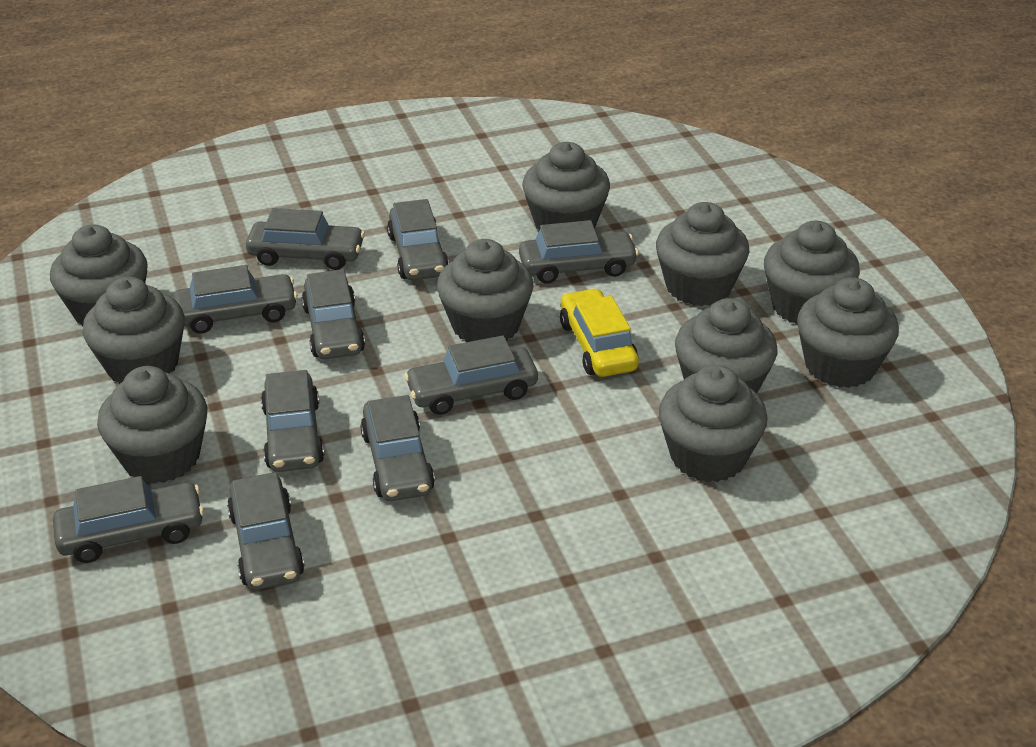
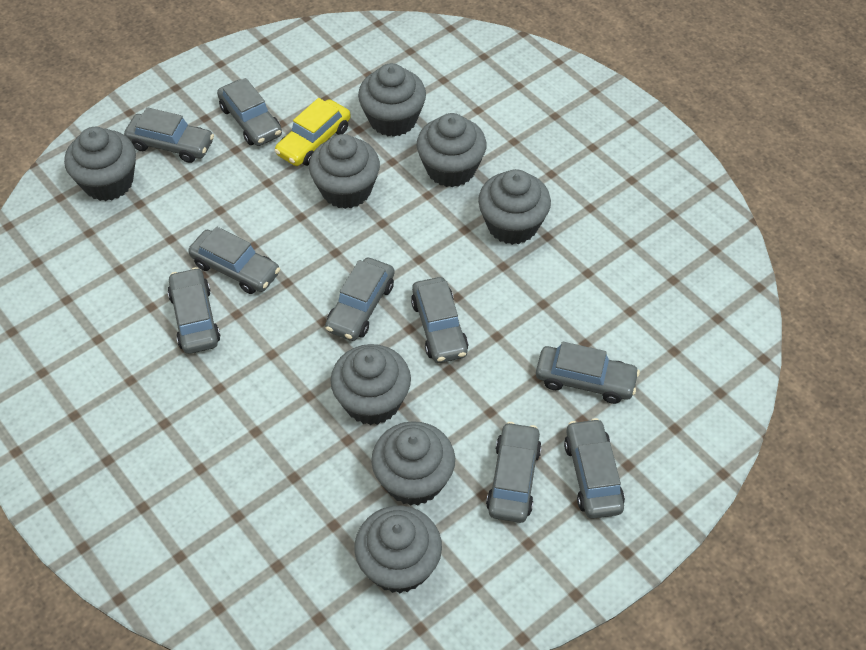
grey car: 10 -> 9
grey cupcake: 10 -> 8

